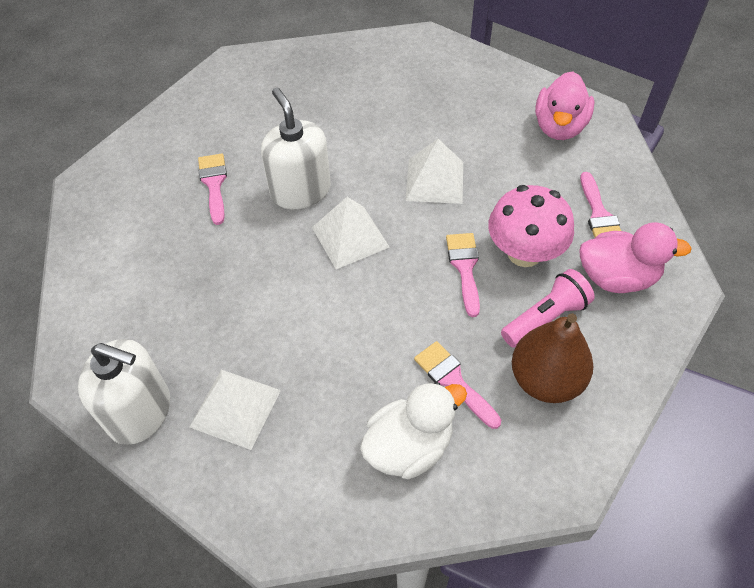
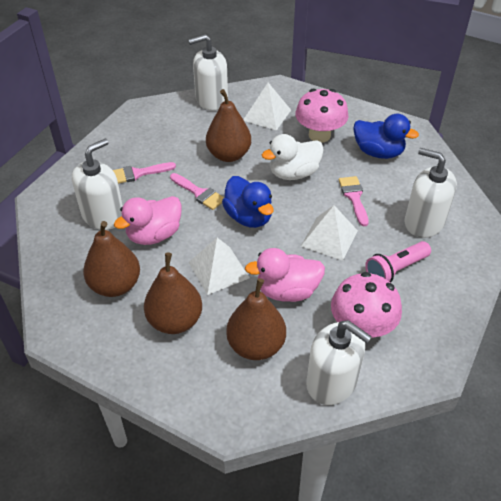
blue duck: 0 -> 2
brown pear: 1 -> 4
pink brush: 4 -> 3
pink mushroom: 1 -> 2
white soap dispenser: 2 -> 4

